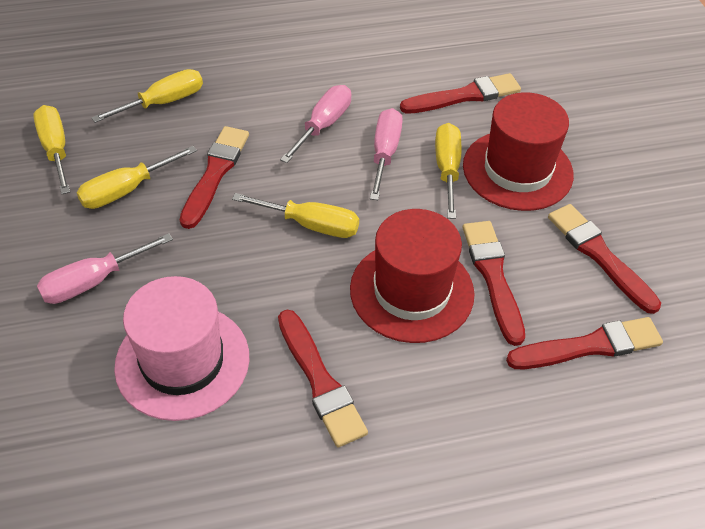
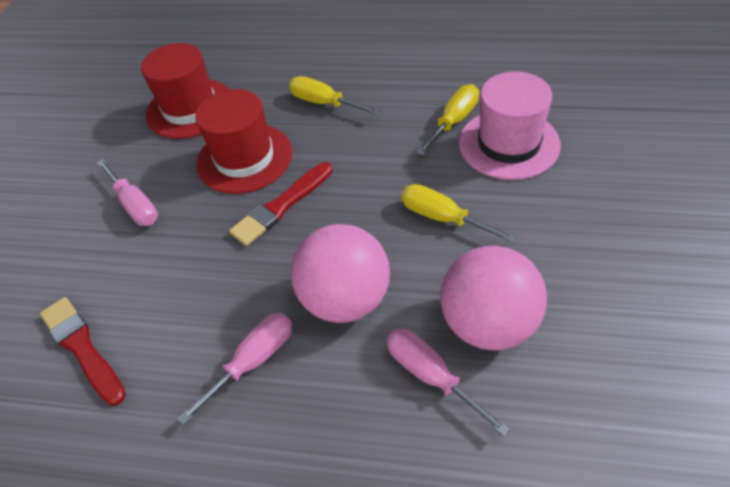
pink ball: 0 -> 2
red brush: 6 -> 2
yellow screwdriver: 5 -> 3

